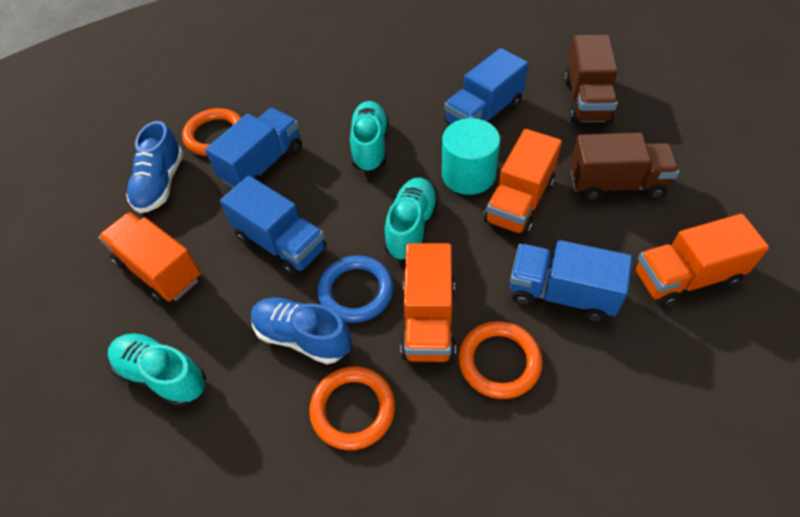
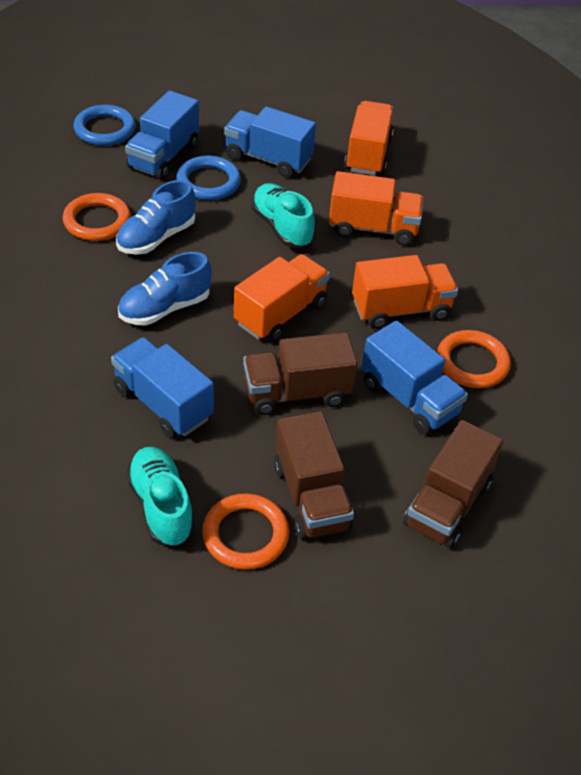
blue ring: 1 -> 2
brown truck: 2 -> 3
turquoise cylinder: 1 -> 0
turquoise shoe: 3 -> 2

